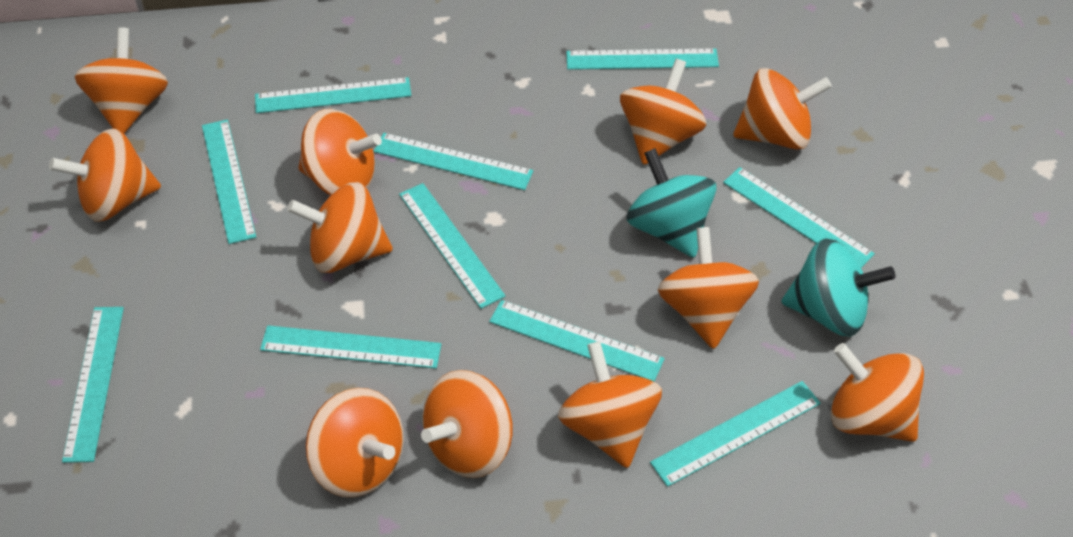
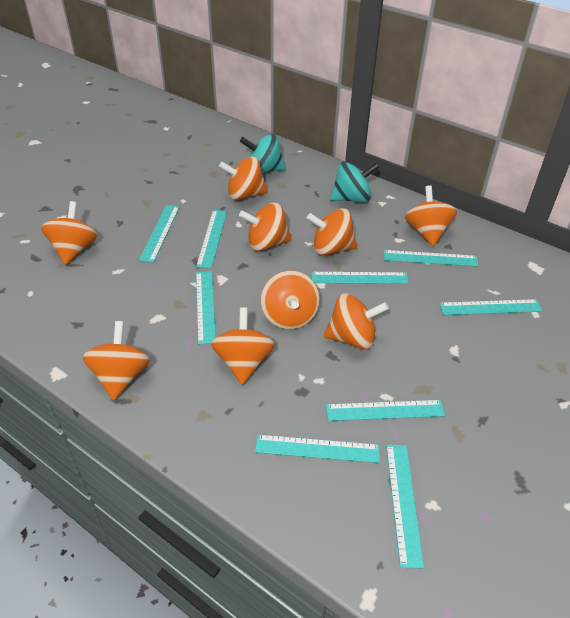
orange spinning top: 11 -> 9
turquoise ruler: 10 -> 9

